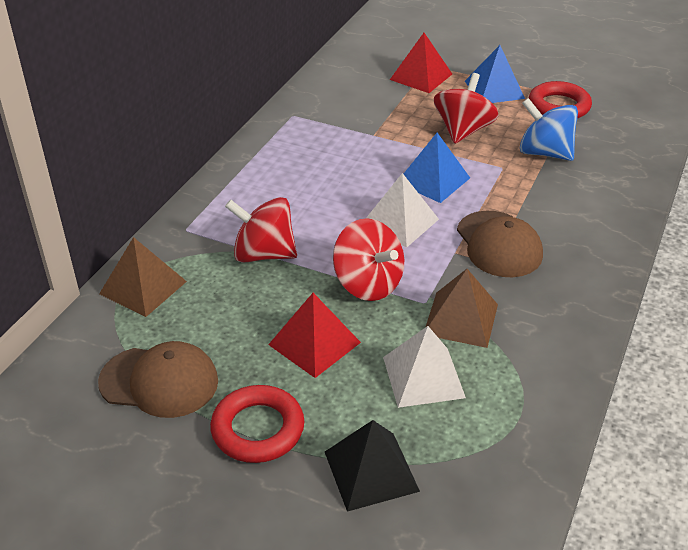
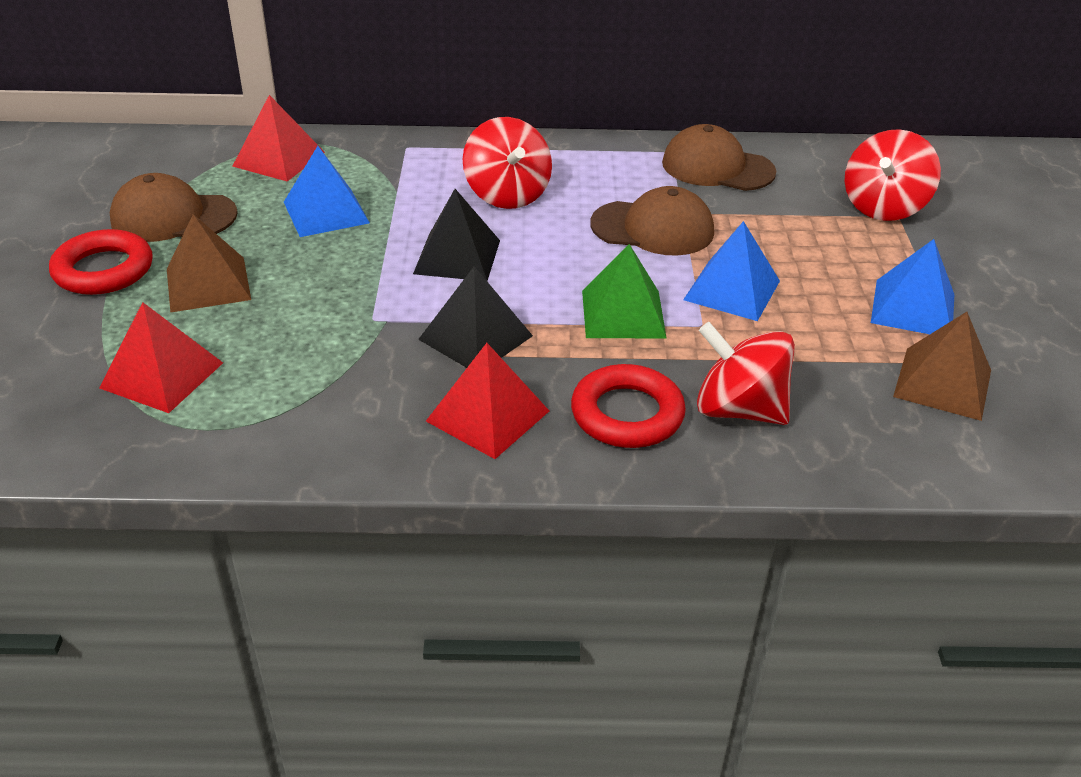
black pyramid: 1 -> 2
blue pyramid: 2 -> 3
blue spinning top: 1 -> 0
brown cap: 2 -> 3
green pyramid: 0 -> 1
red pyramid: 2 -> 3
white pyramid: 2 -> 0

